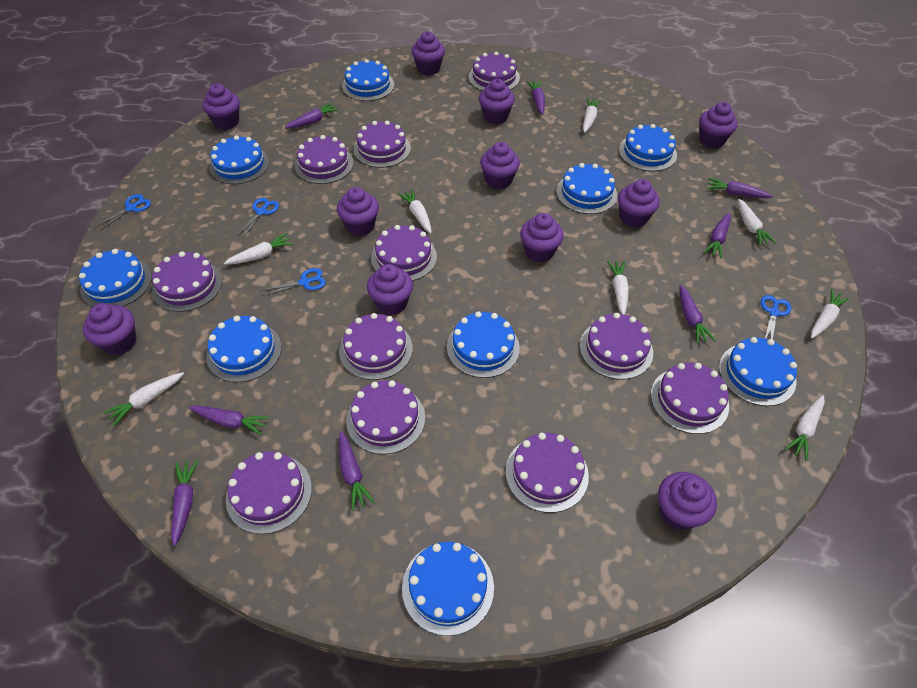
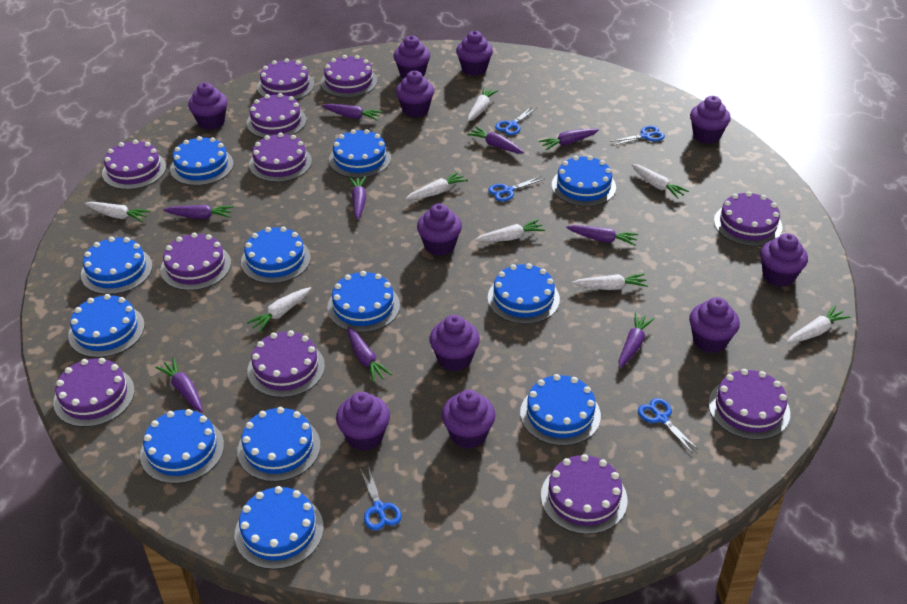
blue cake: 9 -> 12
blue scissors: 4 -> 5
purple carrot: 8 -> 9

